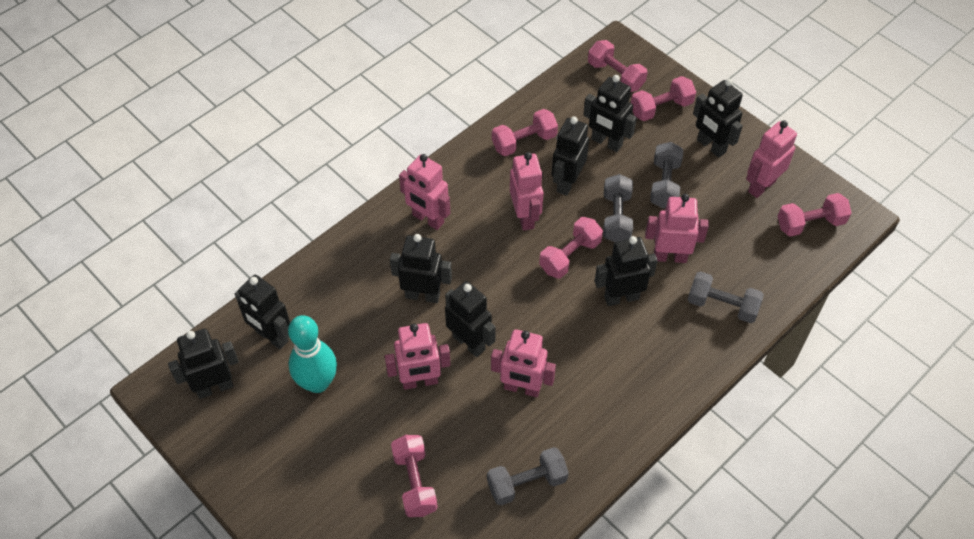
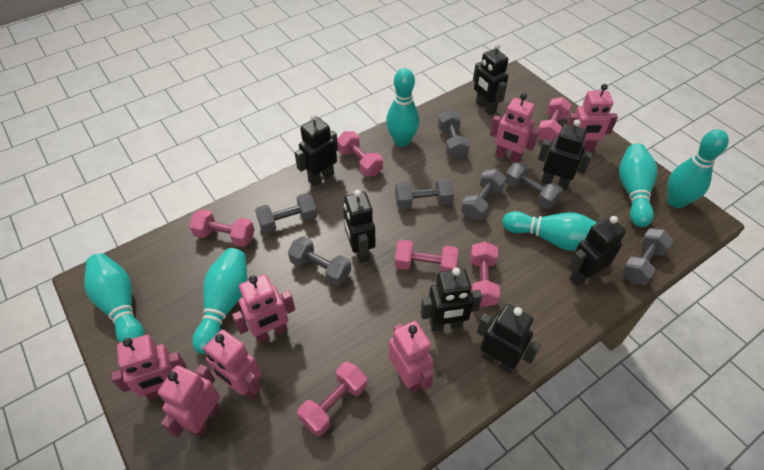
black robot: 8 -> 7
grey dumbbell: 4 -> 7
pink robot: 6 -> 7
turquoise bowling pin: 1 -> 6

